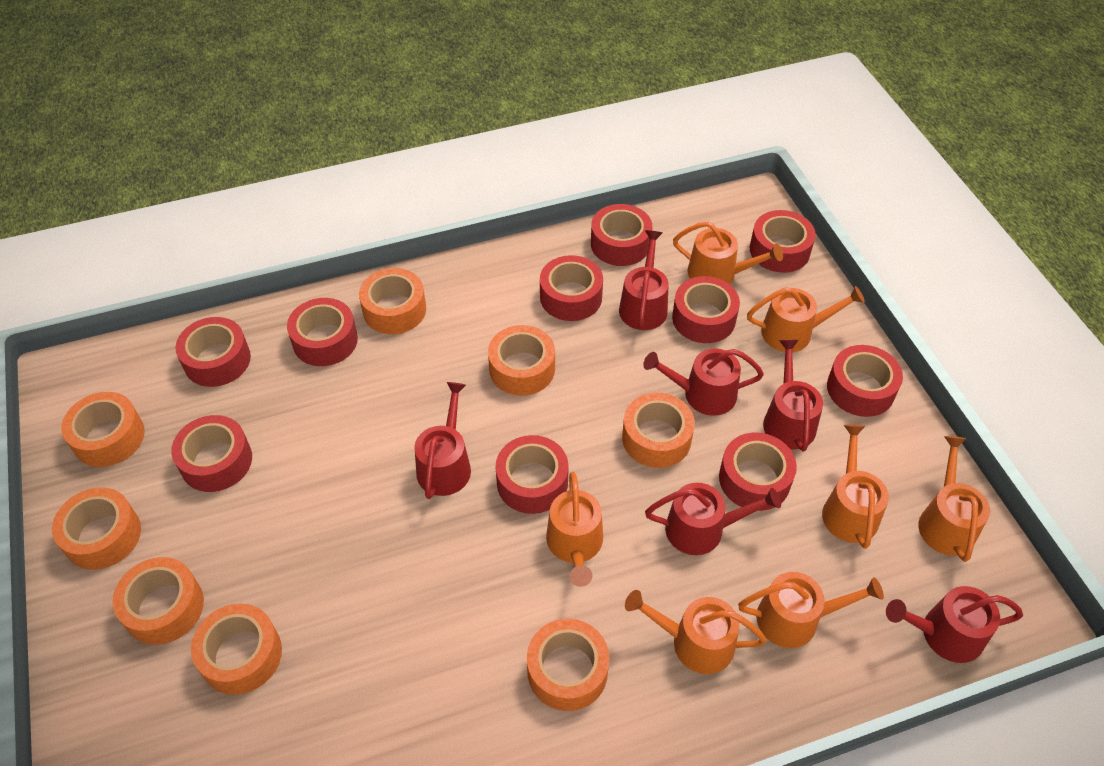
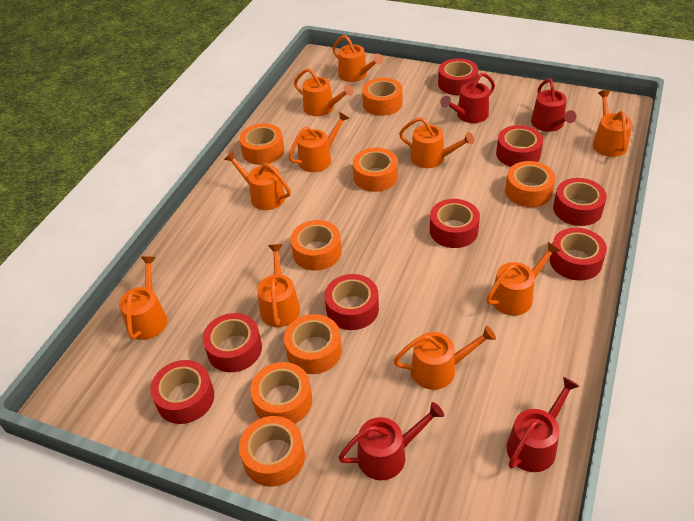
orange watering can: 7 -> 10
red tape: 10 -> 8
red watering can: 6 -> 4

